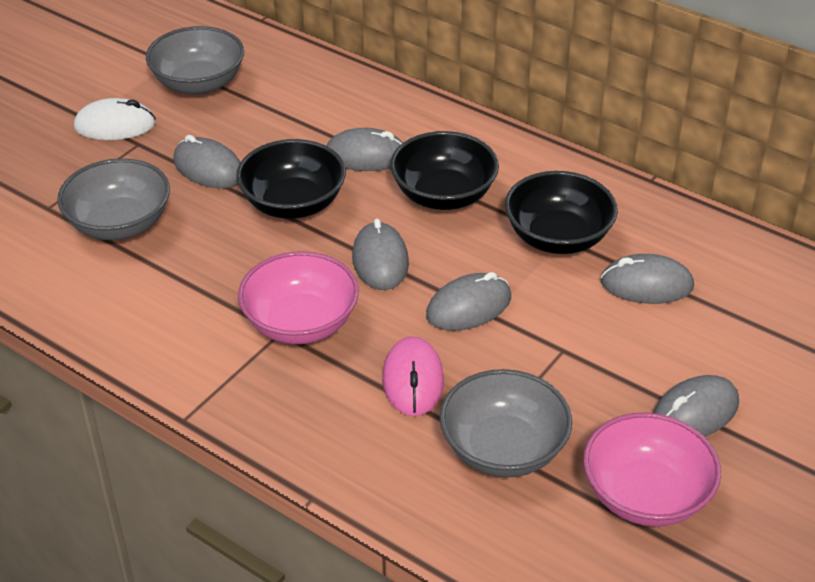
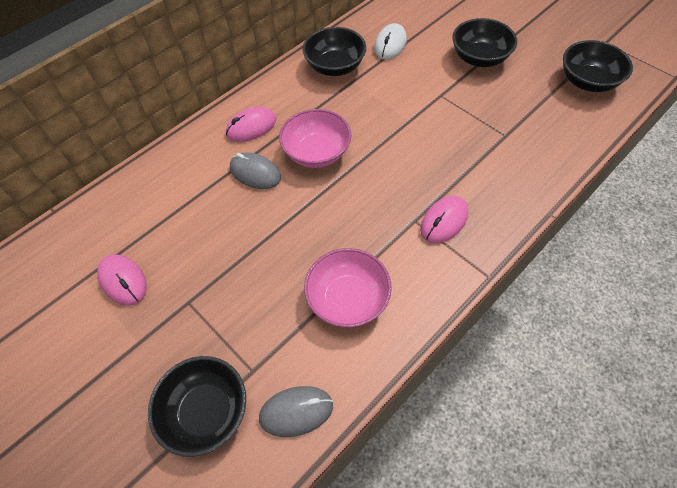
black bowl: 3 -> 4
grey bowl: 3 -> 0
grey mouse: 6 -> 2
pink mouse: 1 -> 3

